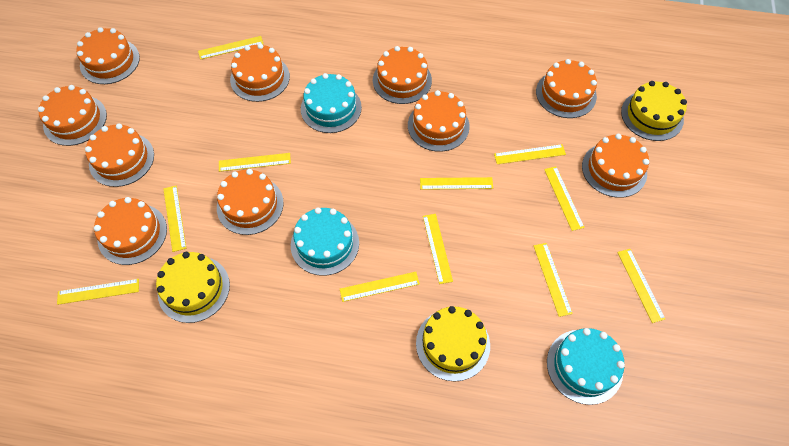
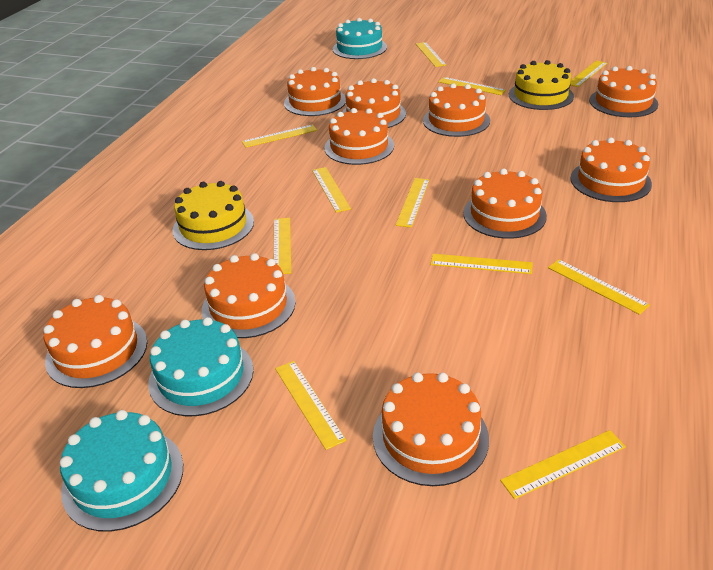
yellow cake: 3 -> 2

